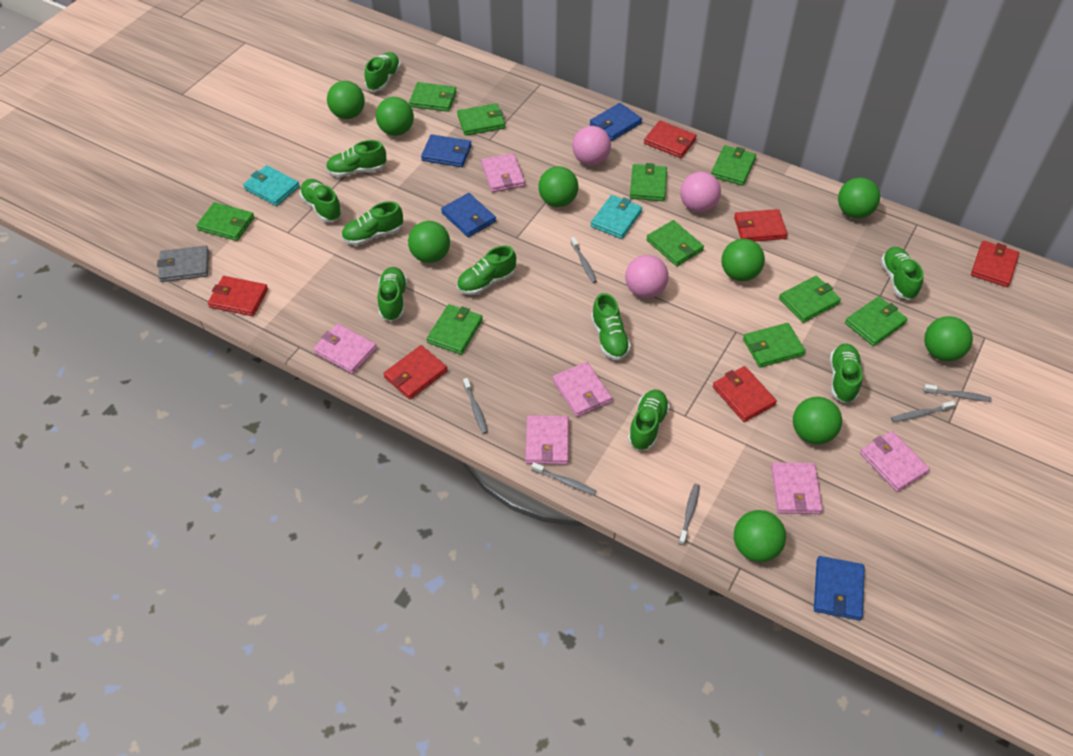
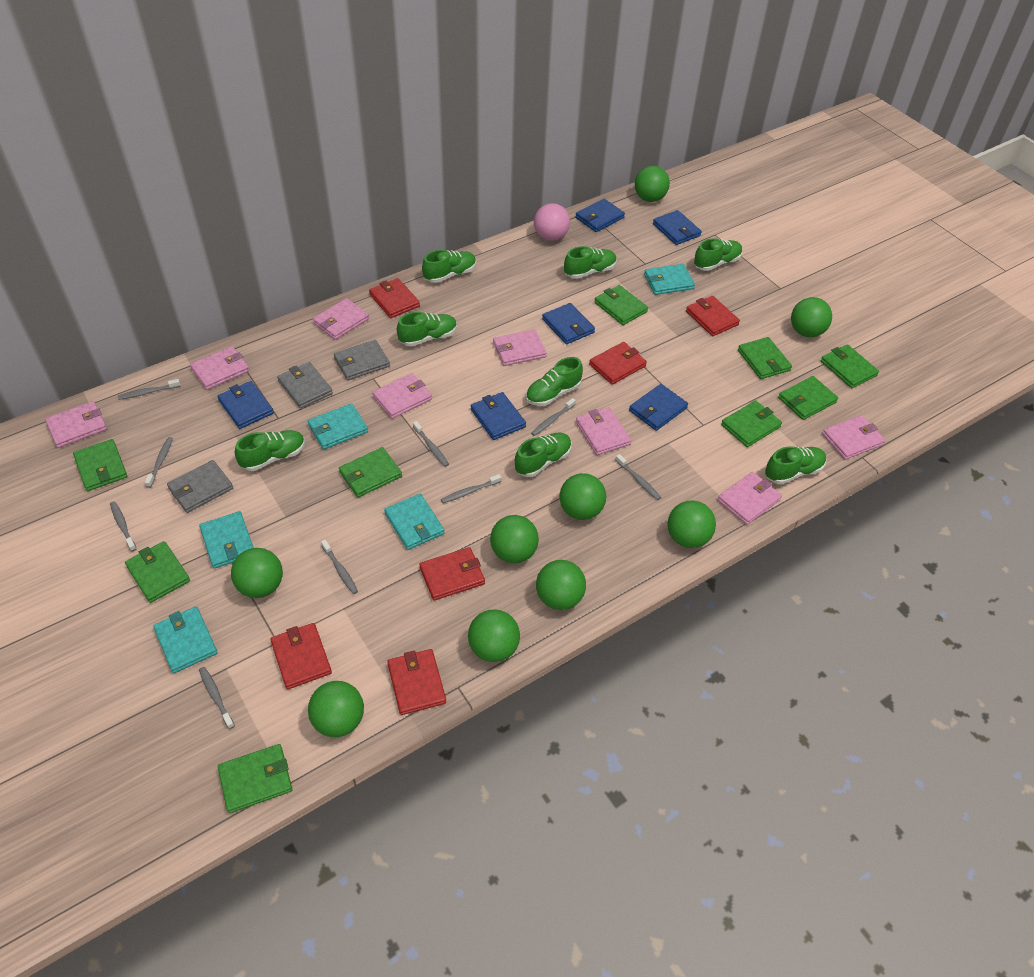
blue wallet: 4 -> 6
green shoe: 10 -> 8
green wallet: 10 -> 9
grey toothbrush: 6 -> 9
grey wallet: 1 -> 3
pink ball: 3 -> 1
pink wallet: 6 -> 8
turquoise wallet: 2 -> 5

